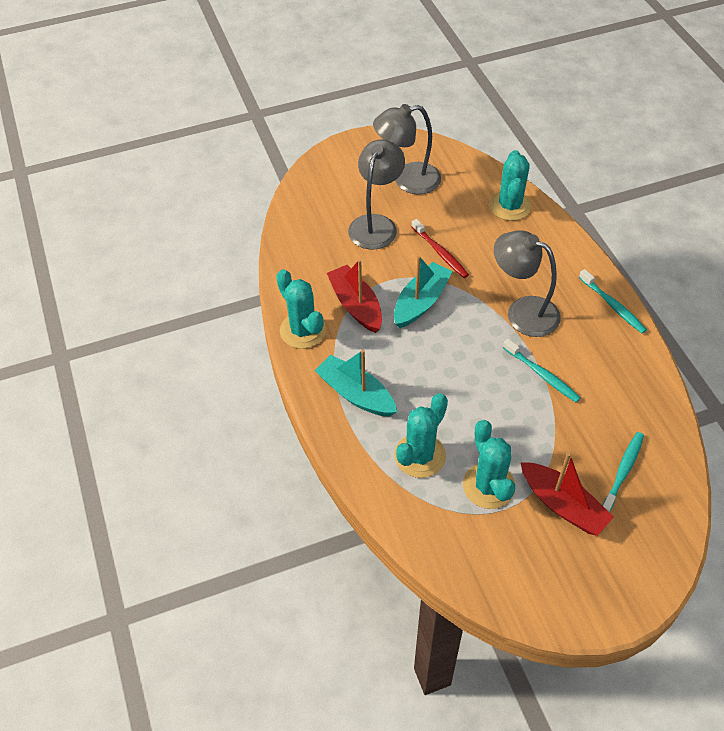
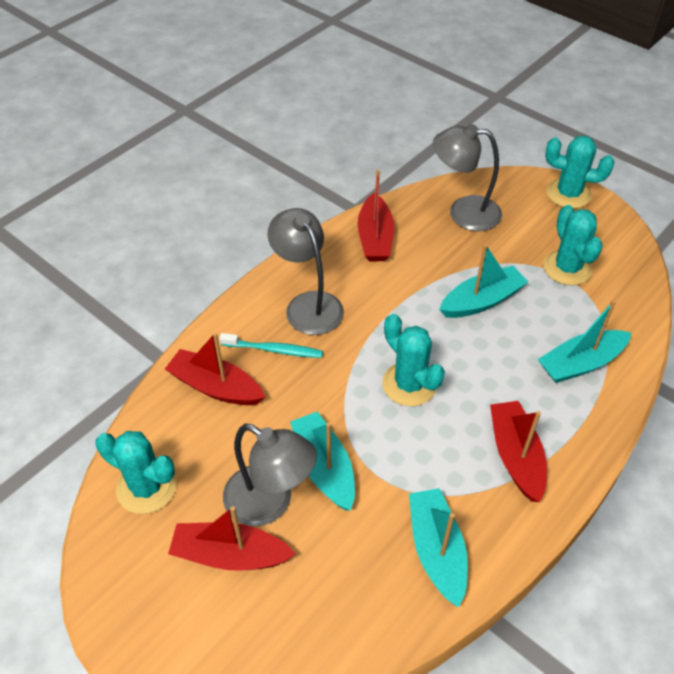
red boat: 2 -> 4
red toothbrush: 1 -> 0
turquoise boat: 2 -> 4
turquoise toothbrush: 3 -> 1

